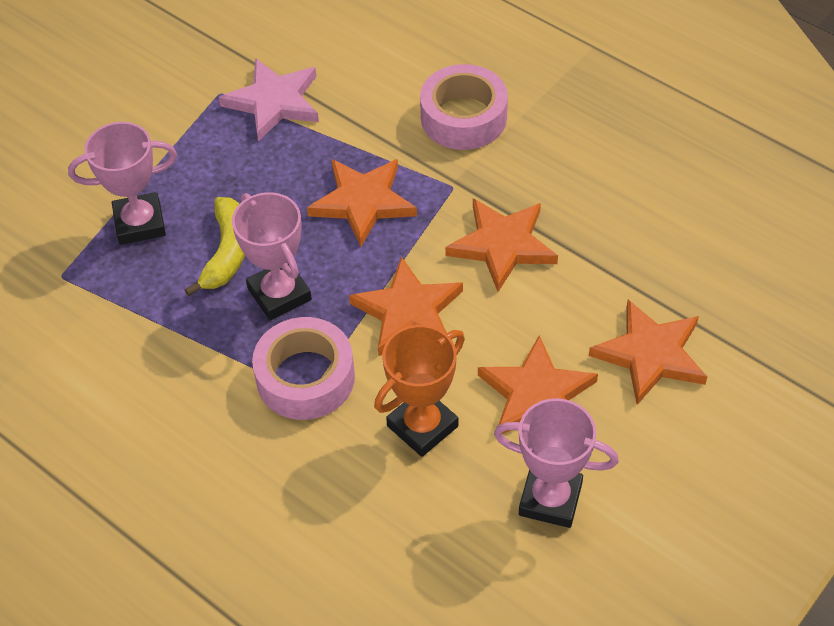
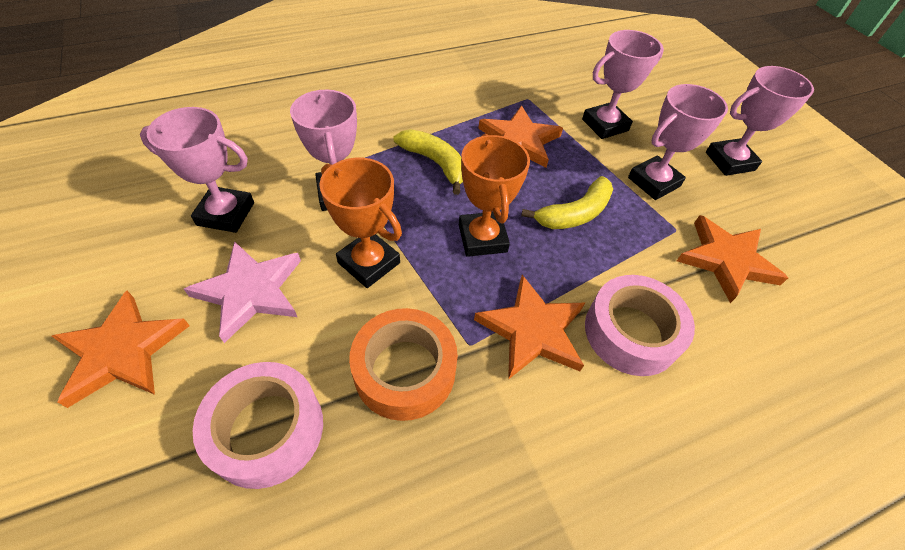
orange star: 5 -> 4
orange tape: 0 -> 1
orange trophy: 1 -> 2
pink trophy: 3 -> 5
yellow banana: 1 -> 2

